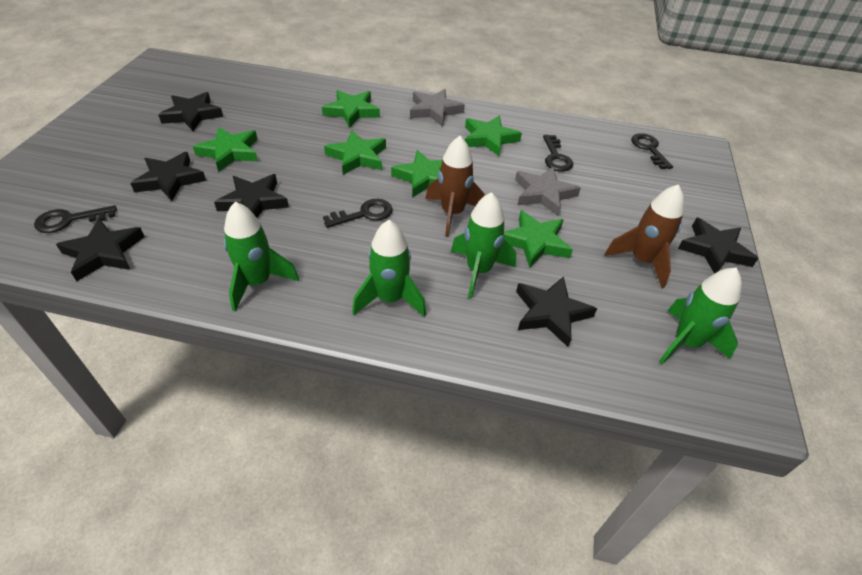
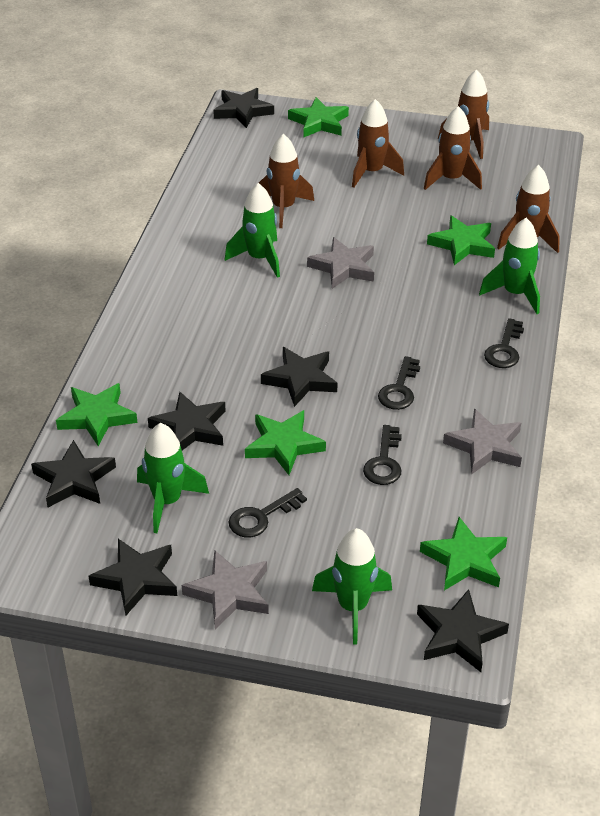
brown rocket: 2 -> 5
green star: 6 -> 5
grey star: 2 -> 3

